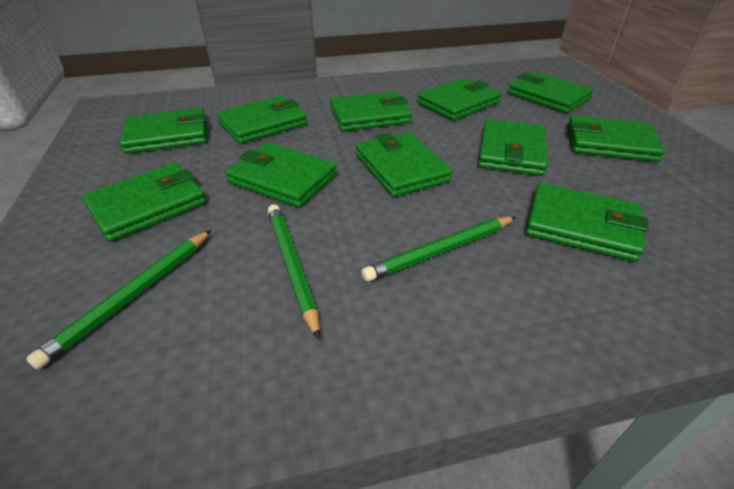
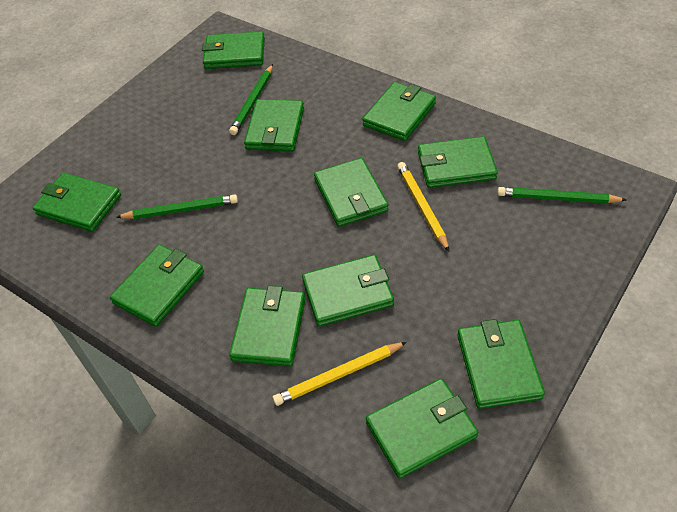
yellow pencil: 0 -> 2

